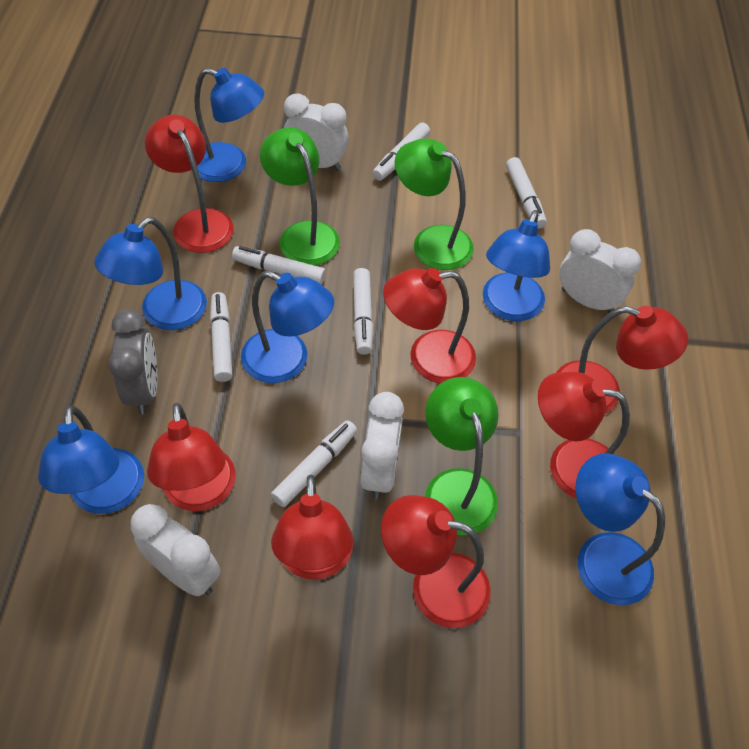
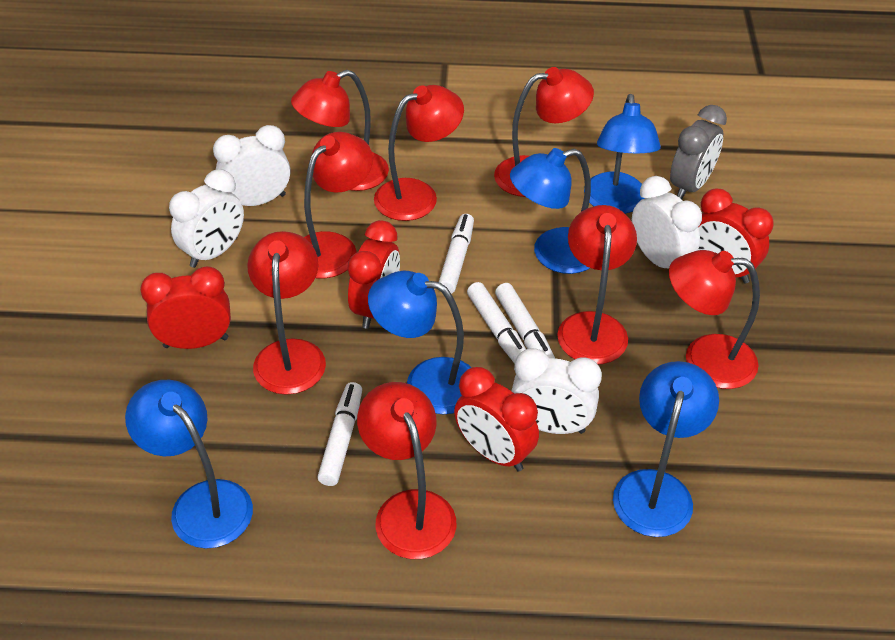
blue lamp: 6 -> 5
green lamp: 3 -> 0
red clock: 0 -> 4
red lamp: 7 -> 8
white marker: 6 -> 4

